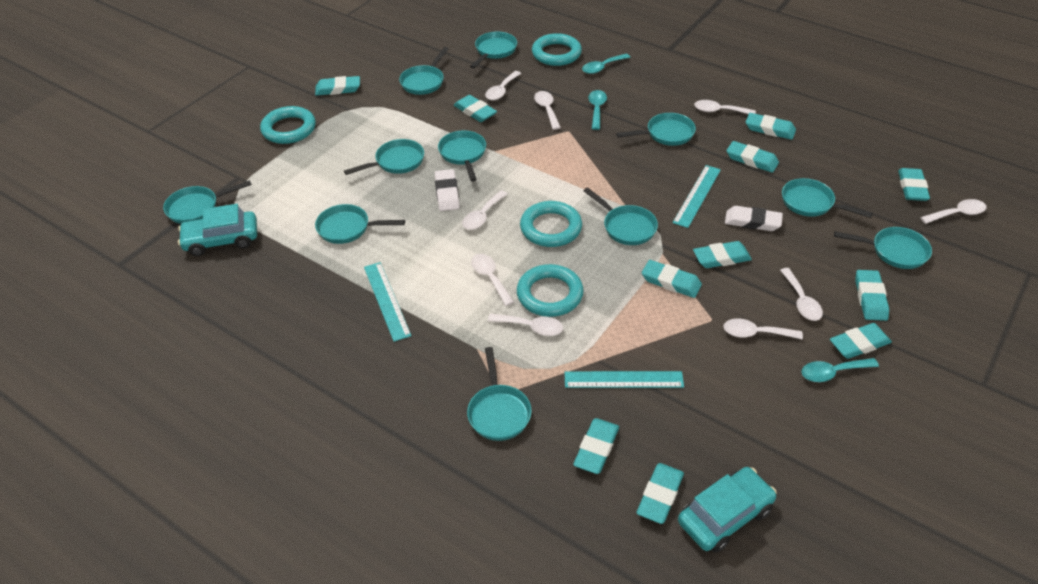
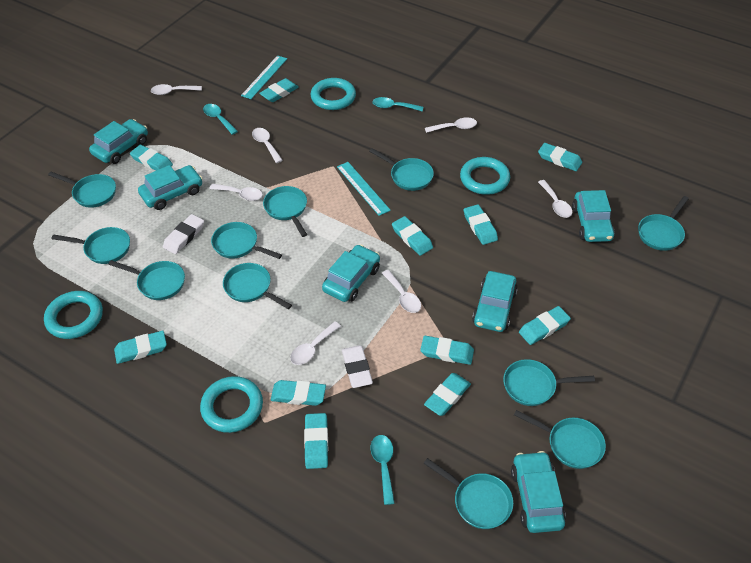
turquoise car: 2 -> 6
turquoise ruler: 3 -> 2
white spoon: 9 -> 7

